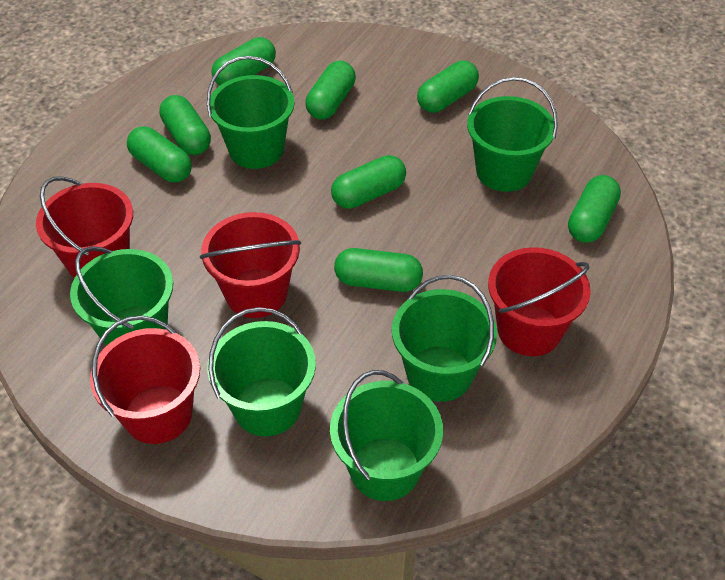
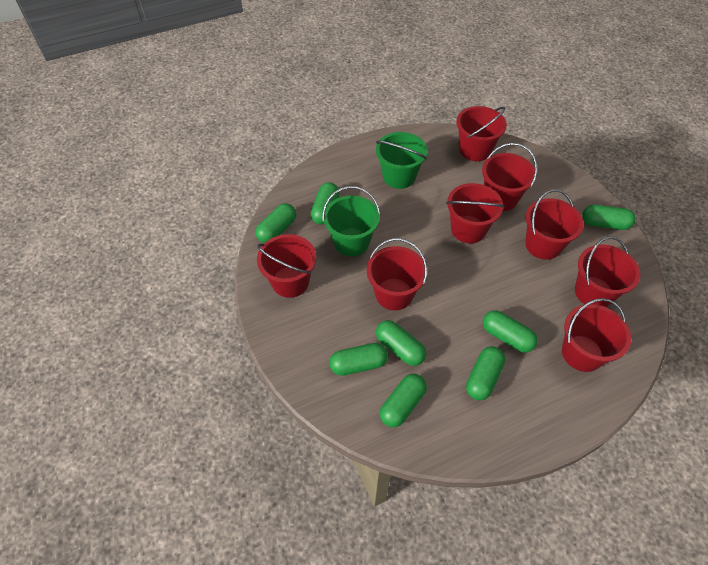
green bucket: 6 -> 2
red bucket: 4 -> 8

